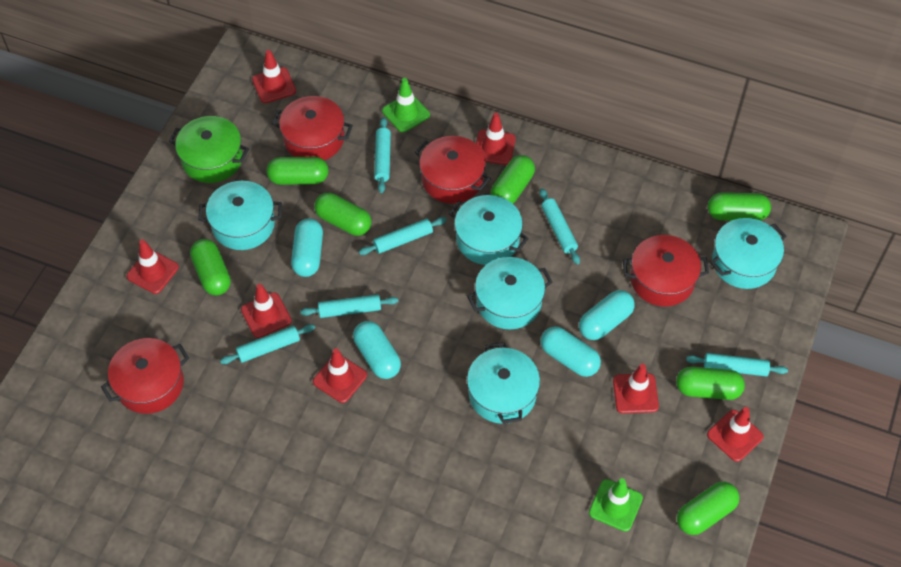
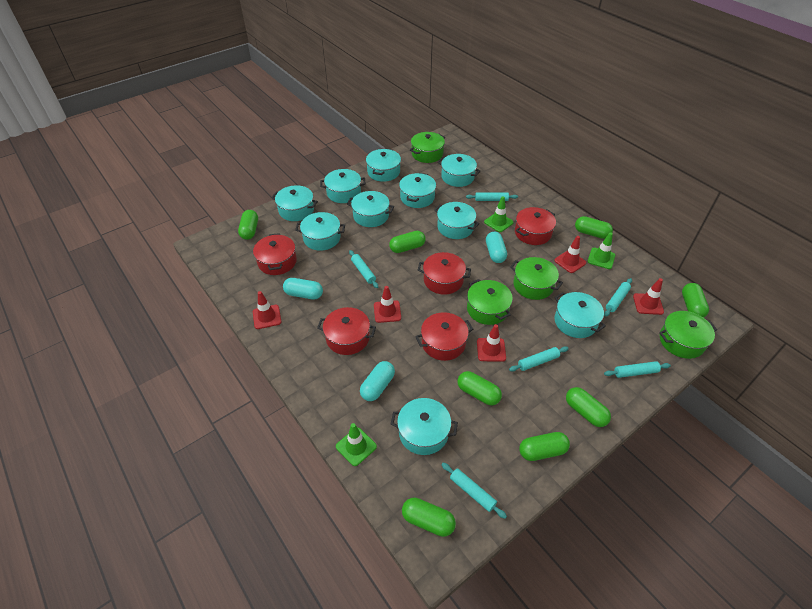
green capsule: 7 -> 8
green pot: 1 -> 4
green traffic cone: 2 -> 3
red pot: 4 -> 5
red traffic cone: 7 -> 5
turquoise capsule: 4 -> 3
turquoise pot: 5 -> 10

